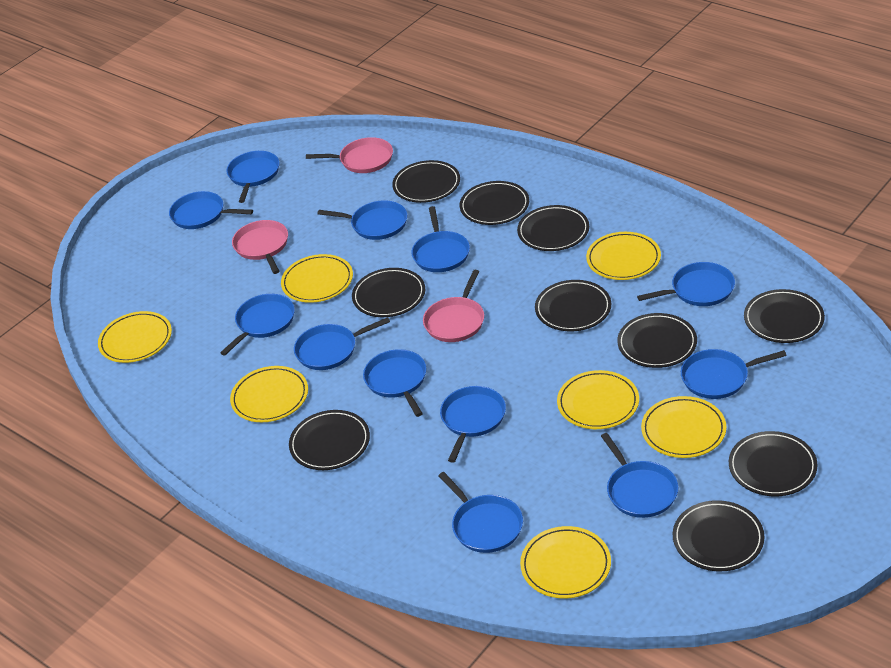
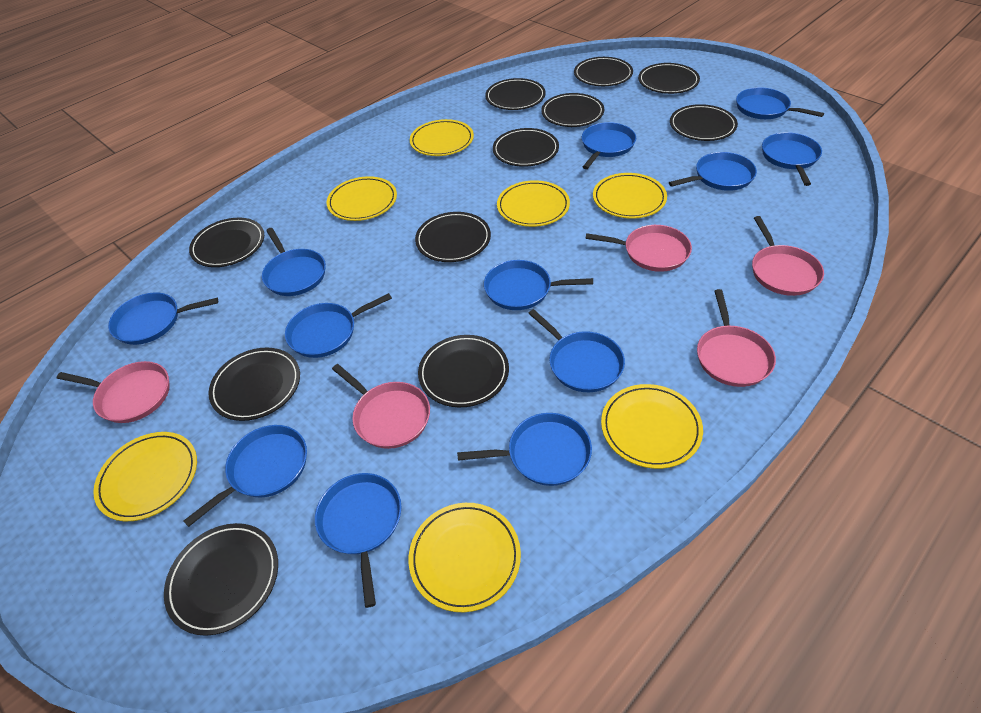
black plate: 10 -> 11
pink pan: 3 -> 5

